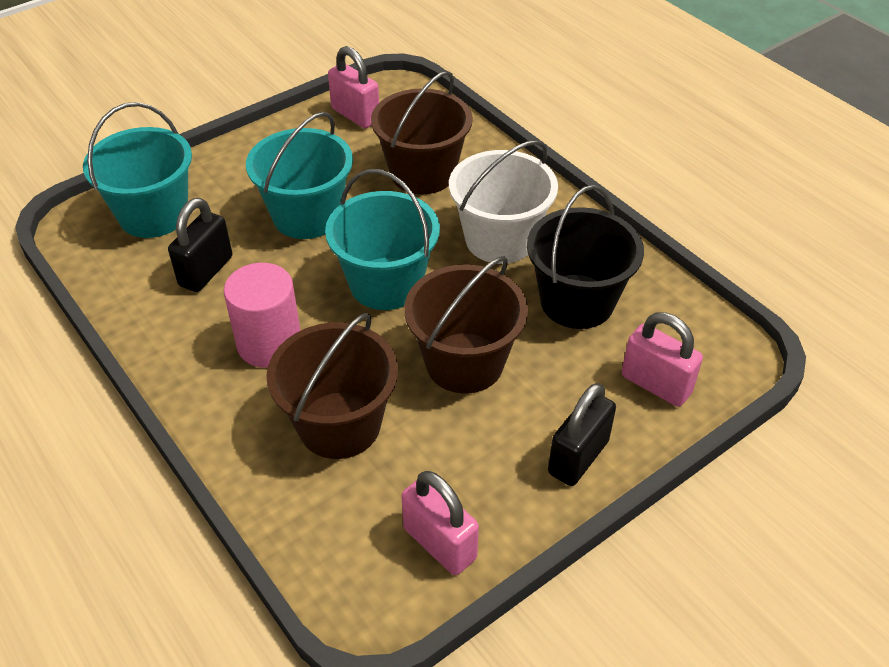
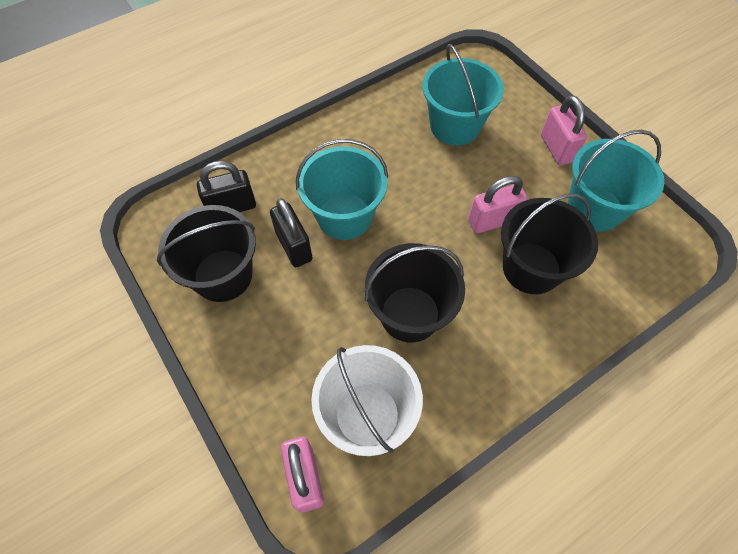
black bucket: 1 -> 3
brown bucket: 3 -> 0
pink cylinder: 1 -> 0

